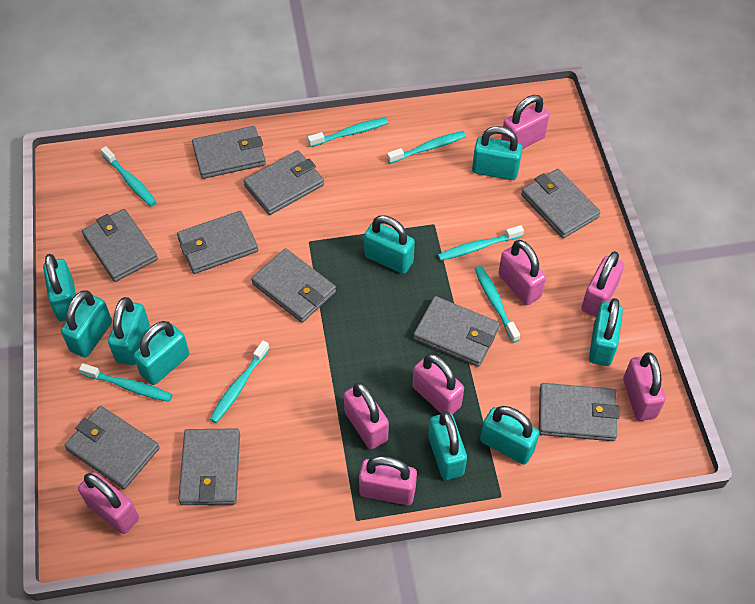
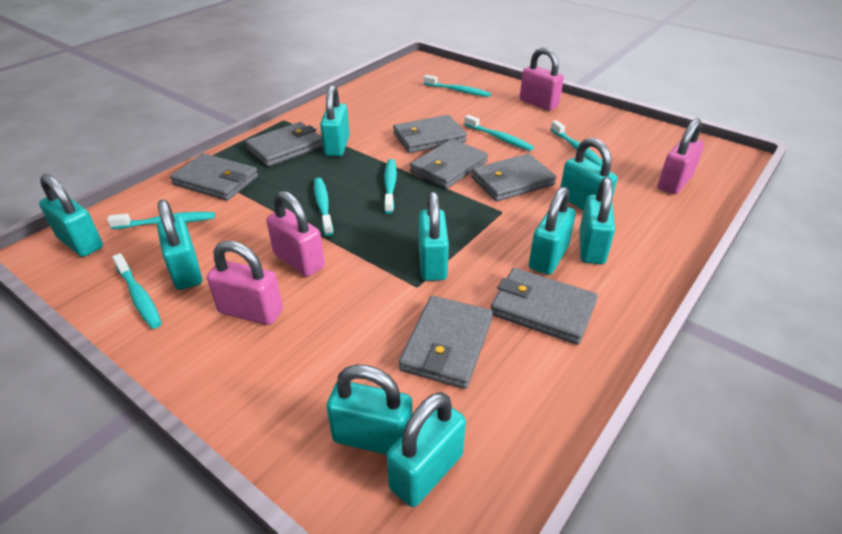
grey wallet: 10 -> 7
pink padlock: 8 -> 4

